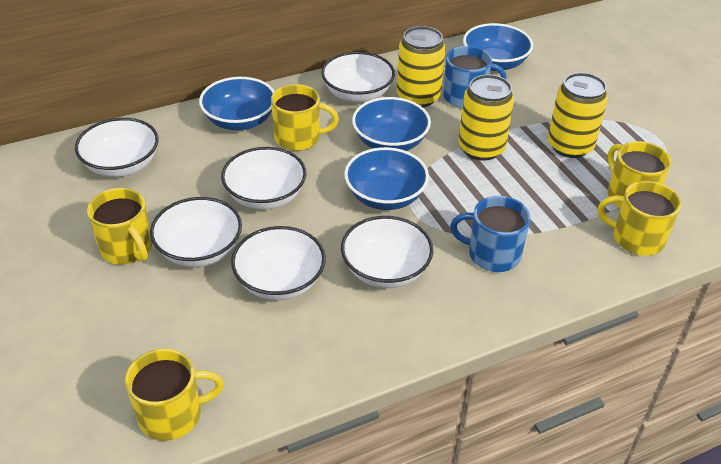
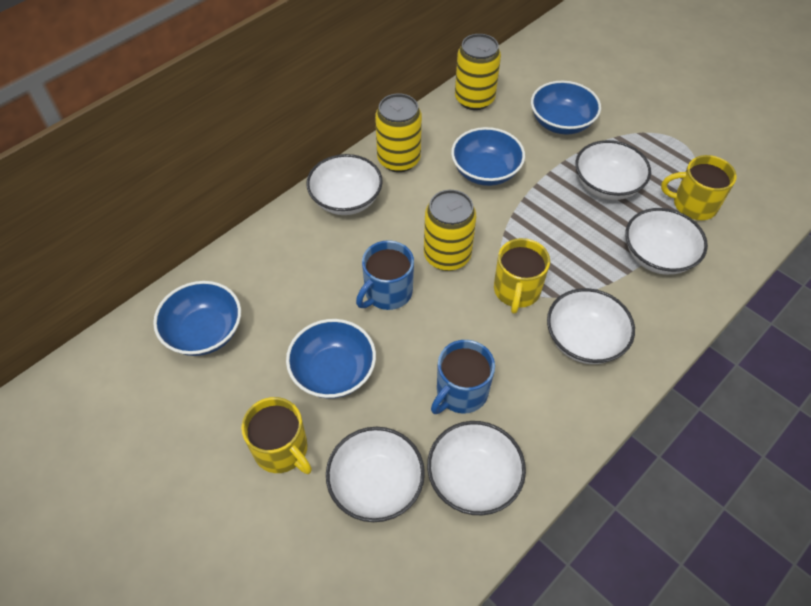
yellow mug: 5 -> 3

